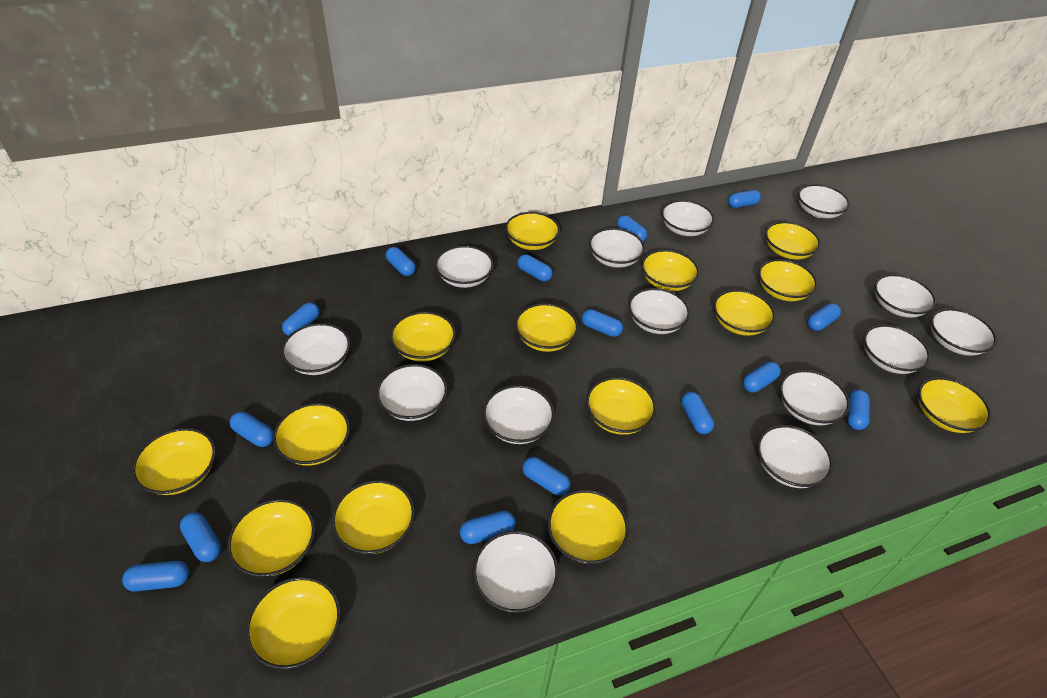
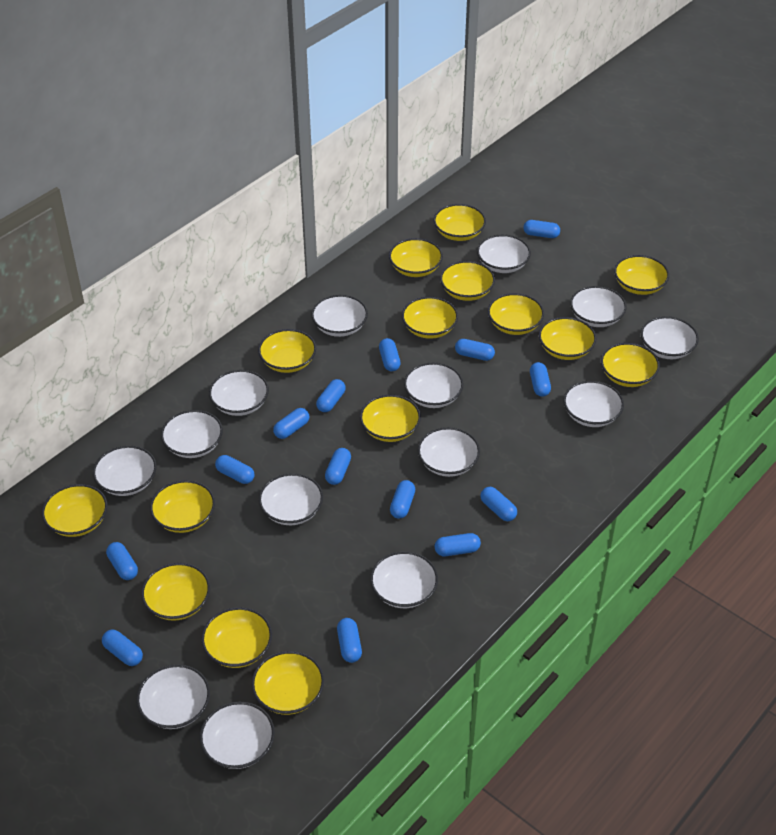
blue capsule: 15 -> 14

